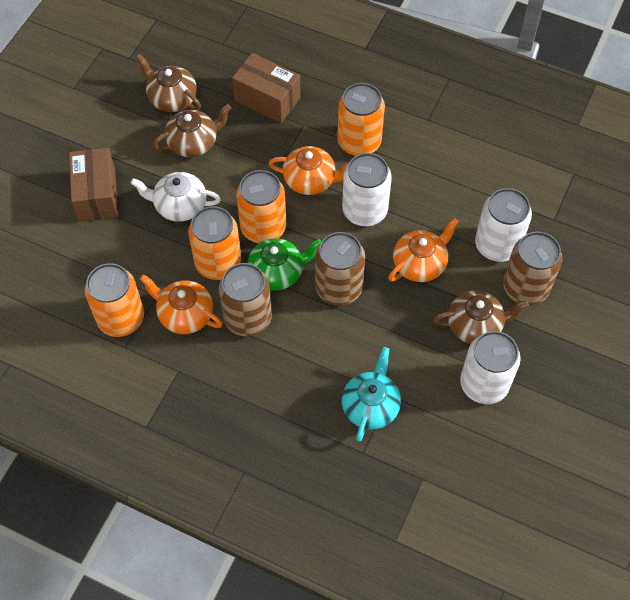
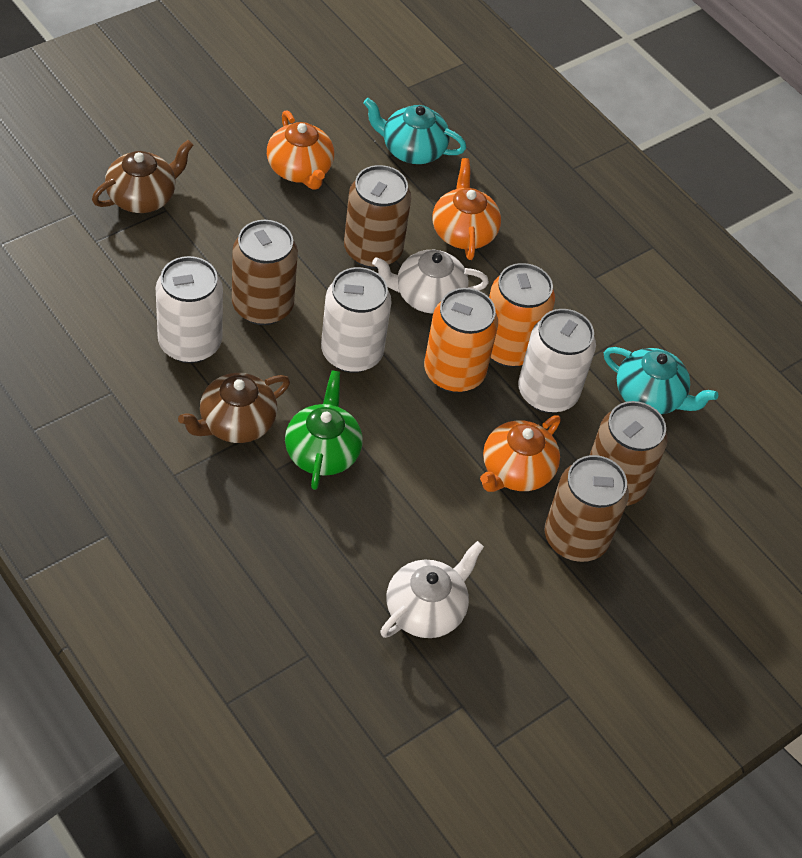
brown box: 2 -> 0
brown can: 3 -> 4
brown teapot: 3 -> 2
orange can: 4 -> 2
turquoise teapot: 1 -> 2
white teapot: 1 -> 2

